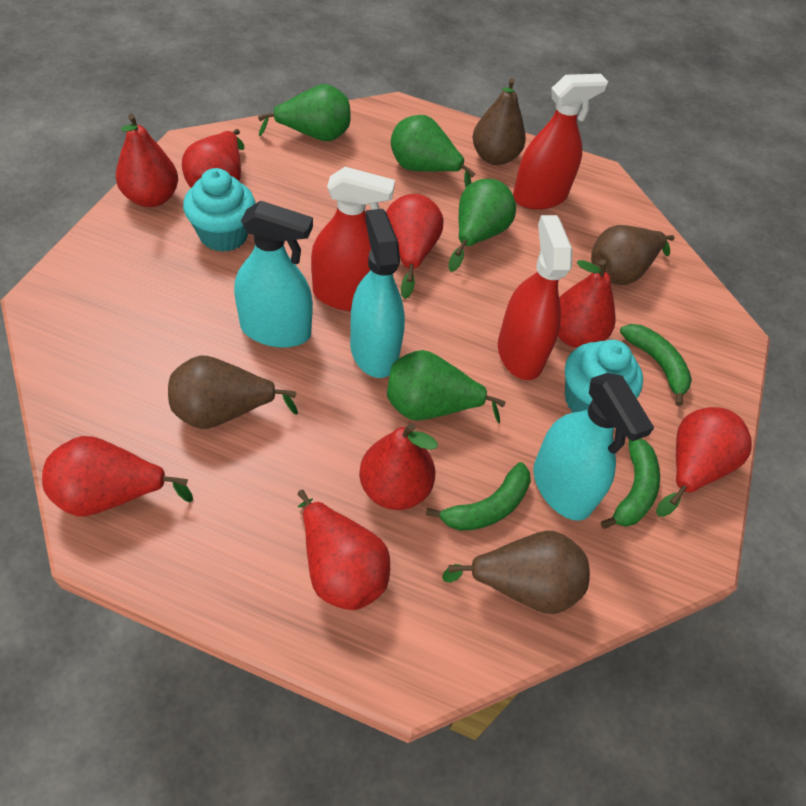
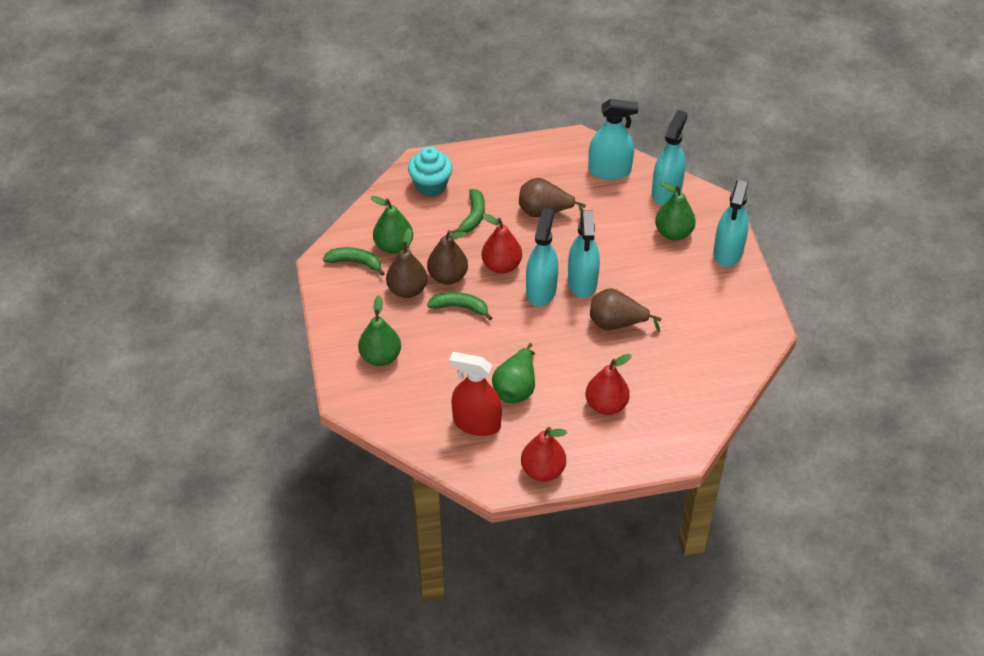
red pear: 8 -> 3
red spray bottle: 3 -> 1
turquoise cupcake: 2 -> 1
turquoise spray bottle: 3 -> 5

